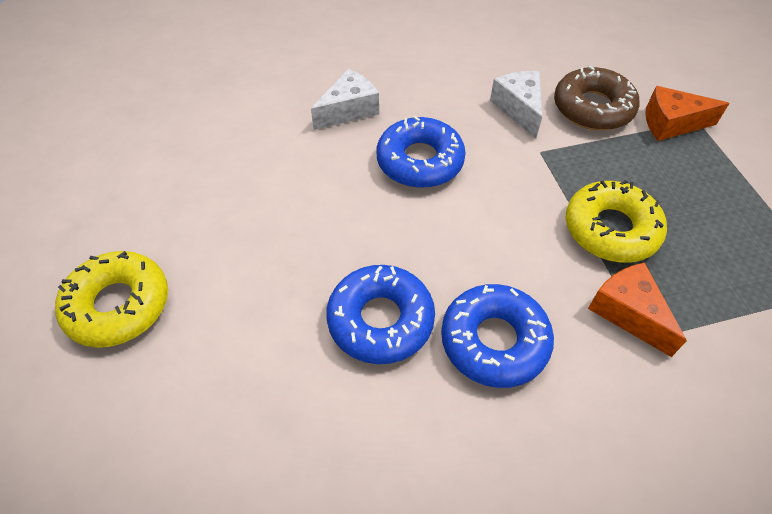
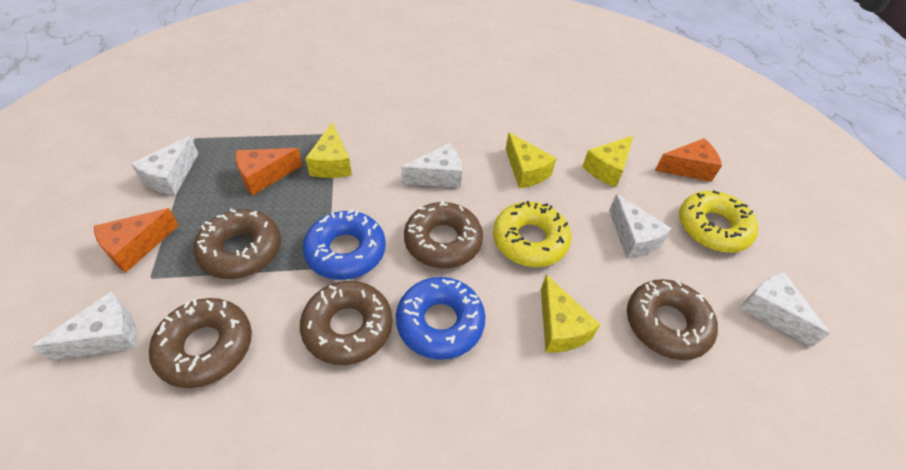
blue donut: 3 -> 2
brown donut: 1 -> 5
orange cheese: 2 -> 3
white cheese: 2 -> 5
yellow cheese: 0 -> 4

